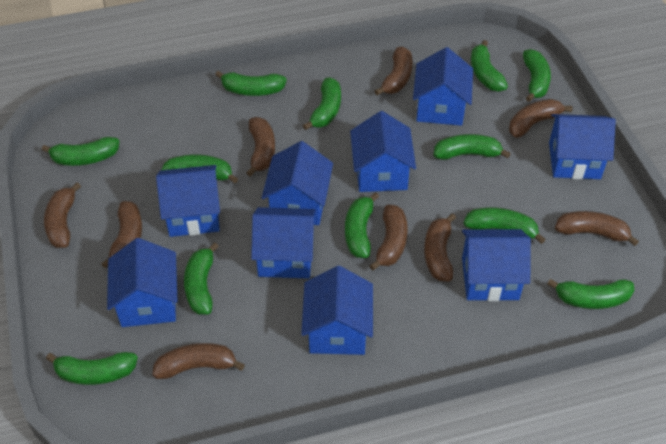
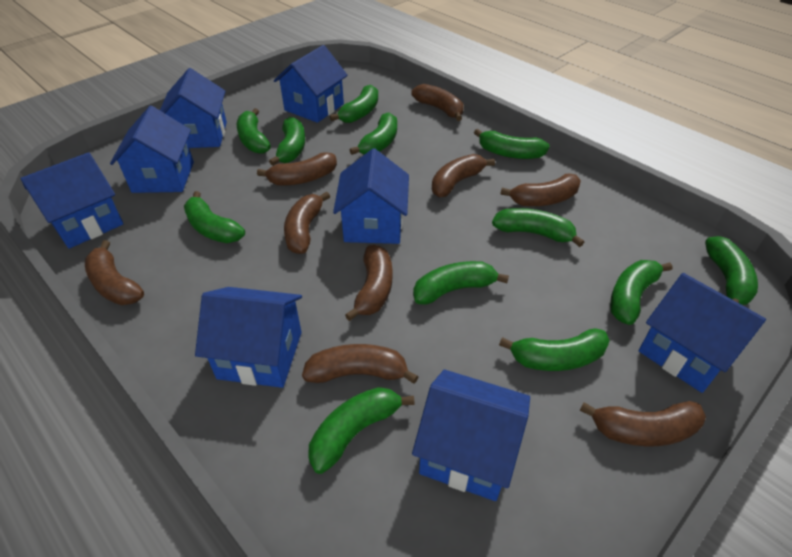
blue house: 9 -> 8

